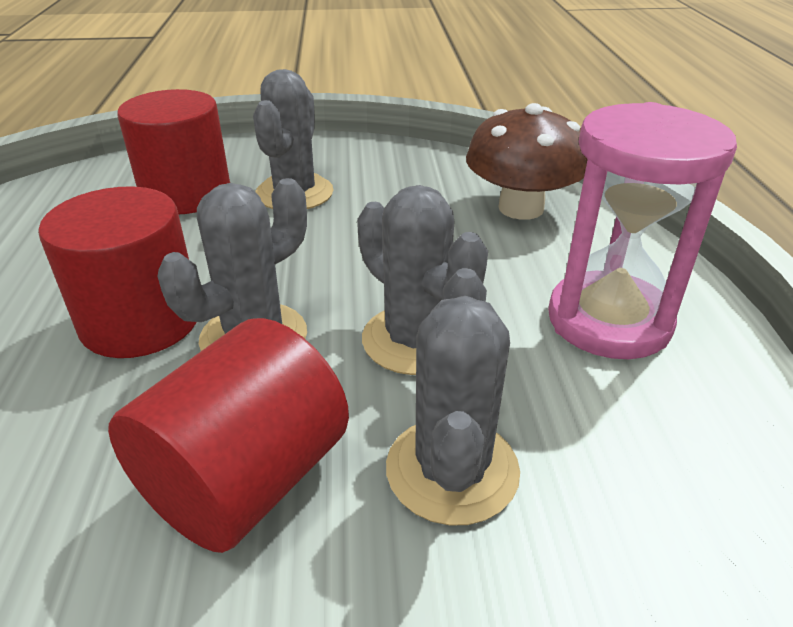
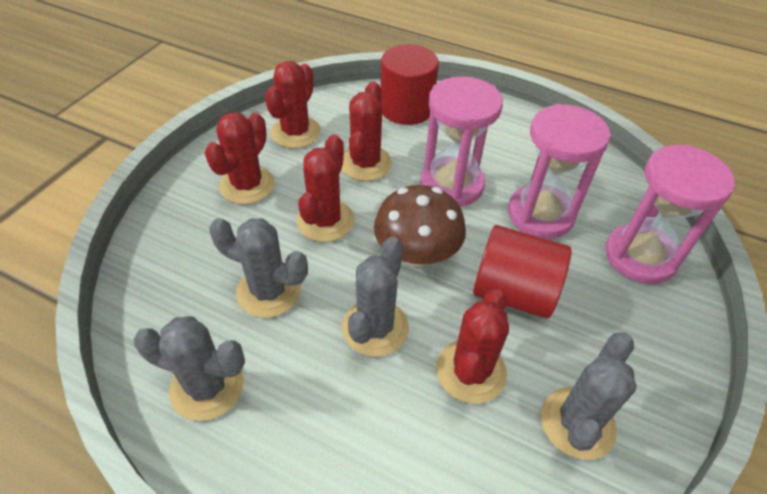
pink hourglass: 1 -> 3
red cactus: 0 -> 5
red cylinder: 3 -> 2

